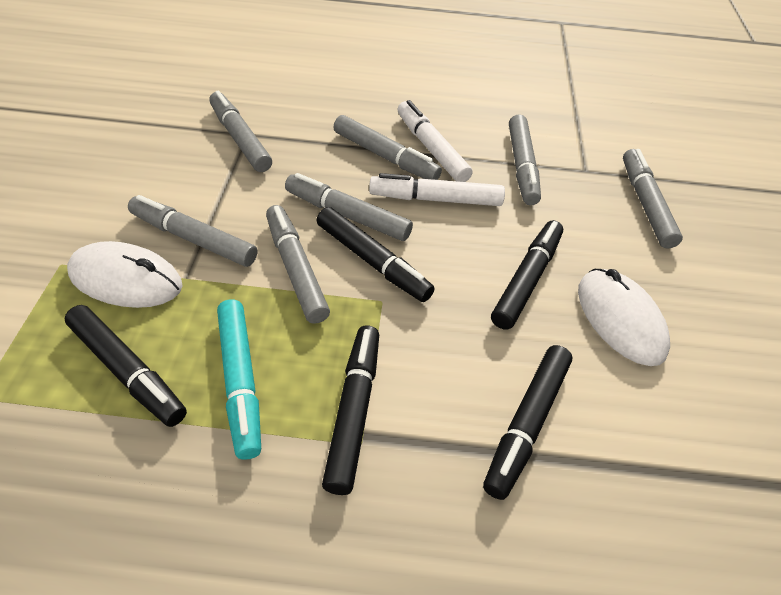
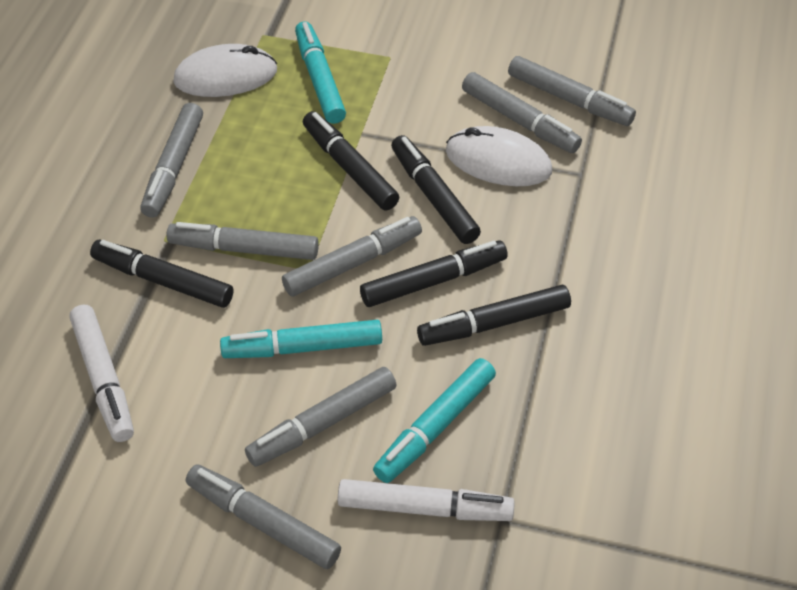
turquoise marker: 1 -> 3

